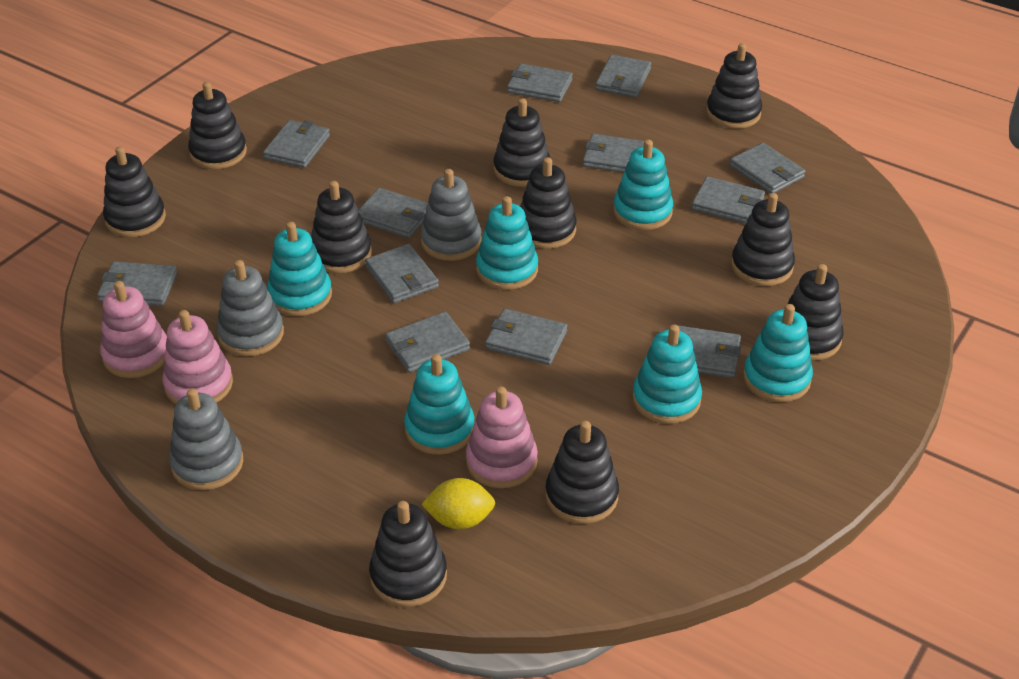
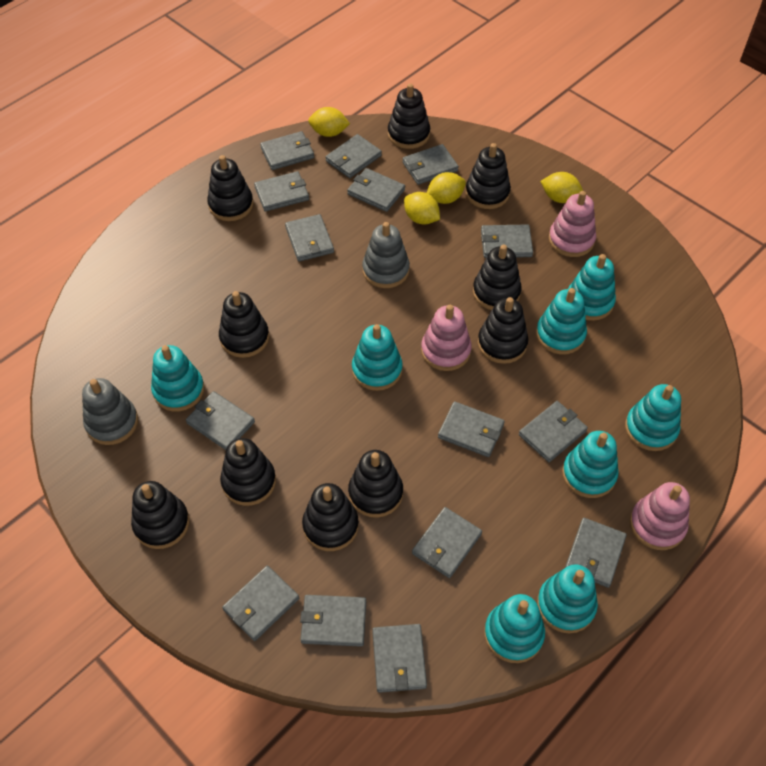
grey stacking toy: 3 -> 2
grey wallet: 12 -> 15
turquoise stacking toy: 6 -> 8
yellow lemon: 1 -> 4

